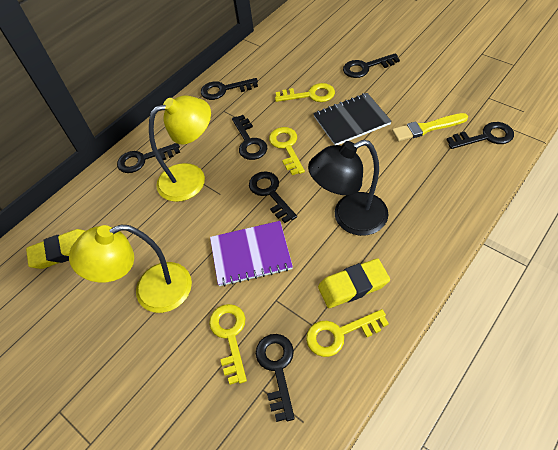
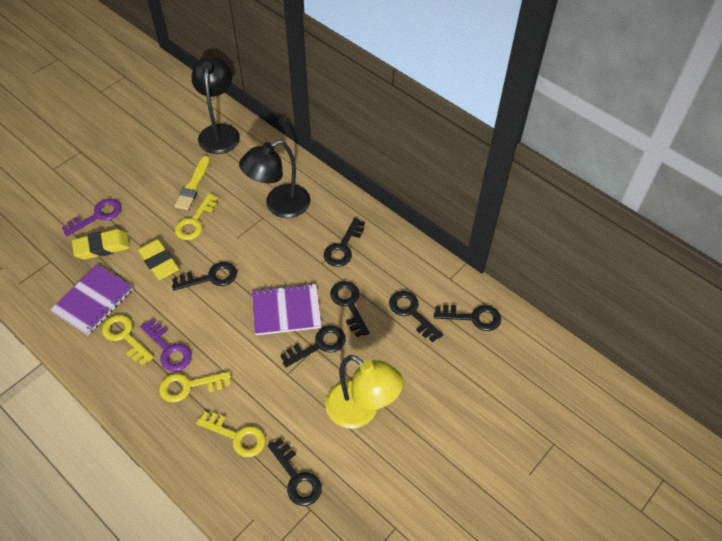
black lamp: 1 -> 2
black notebook: 1 -> 0
purple key: 0 -> 2
purple notebook: 1 -> 2
yellow lamp: 2 -> 1

